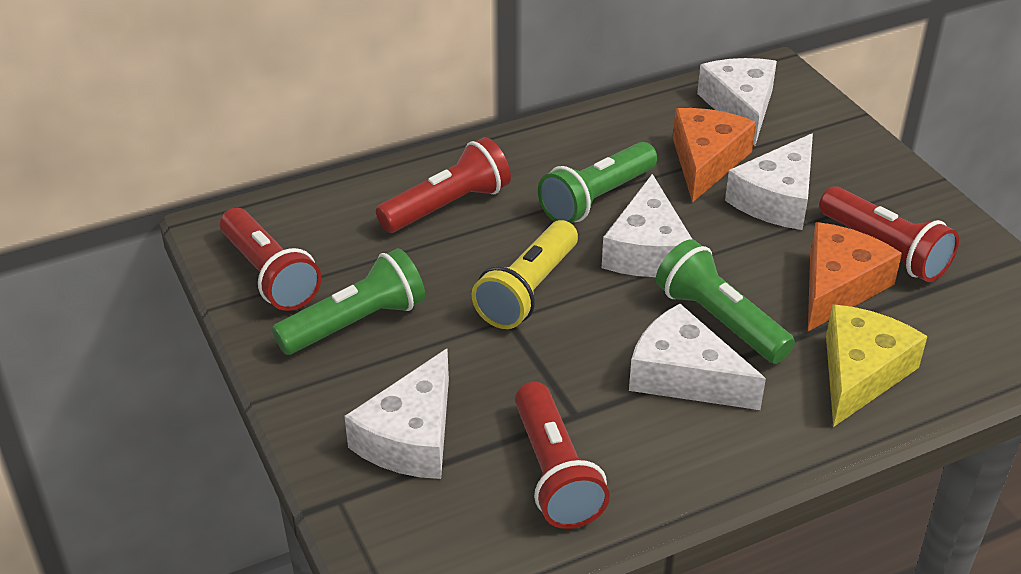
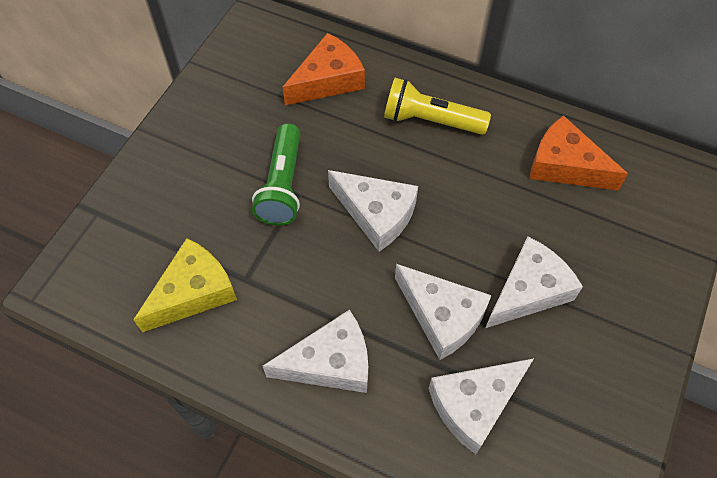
green flashlight: 3 -> 1
red flashlight: 4 -> 0

